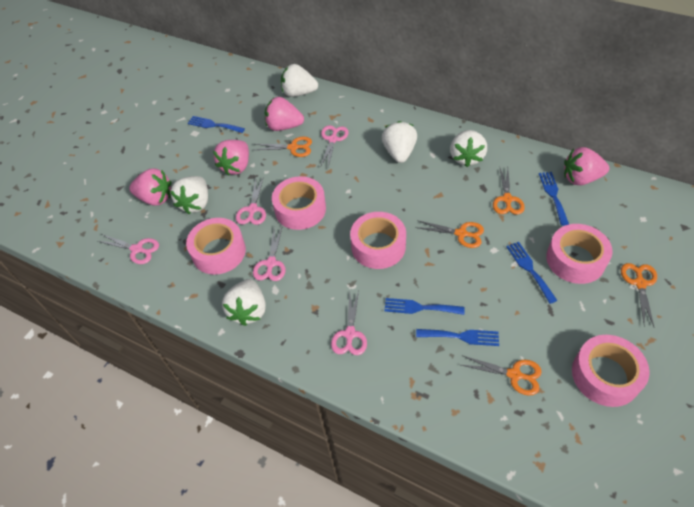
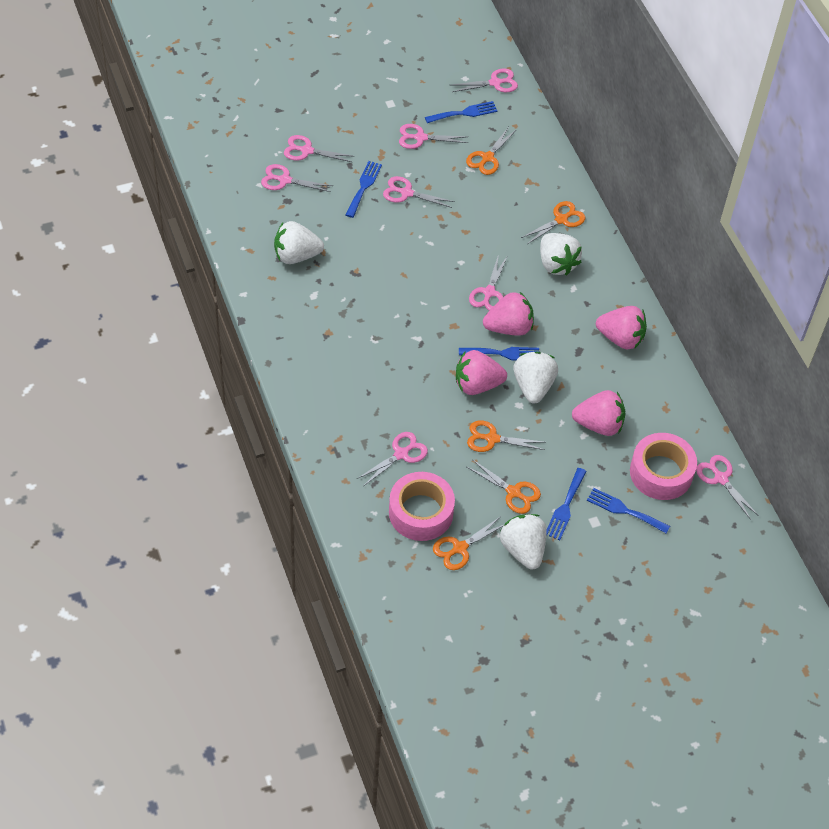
pink scissors: 5 -> 8
pink tape: 5 -> 2
white strawberry: 5 -> 4

